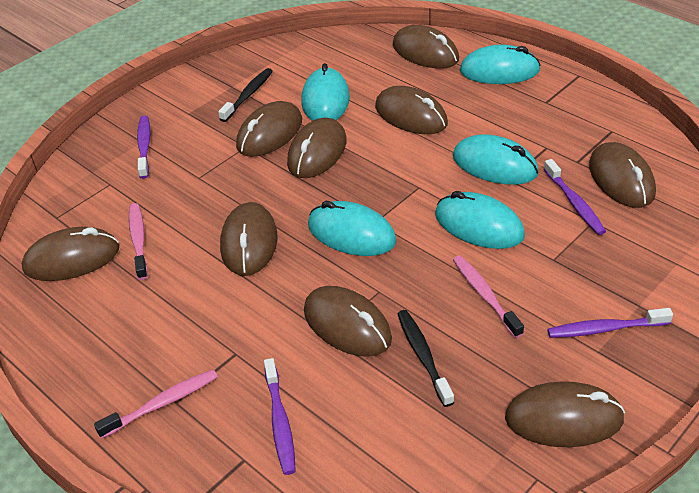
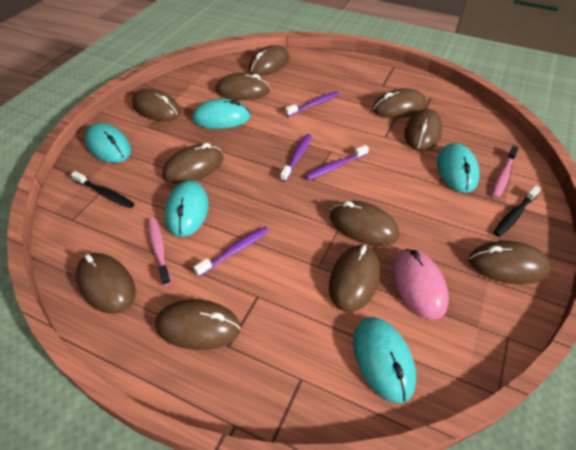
brown mouse: 9 -> 11
pink mouse: 0 -> 1
pink toothbrush: 3 -> 2

